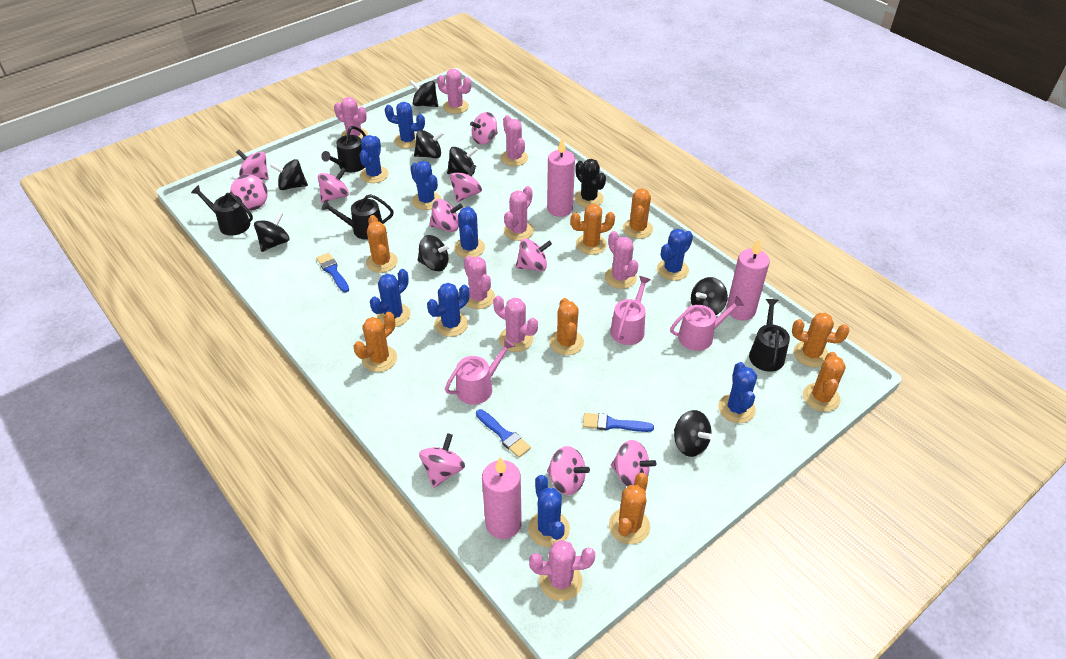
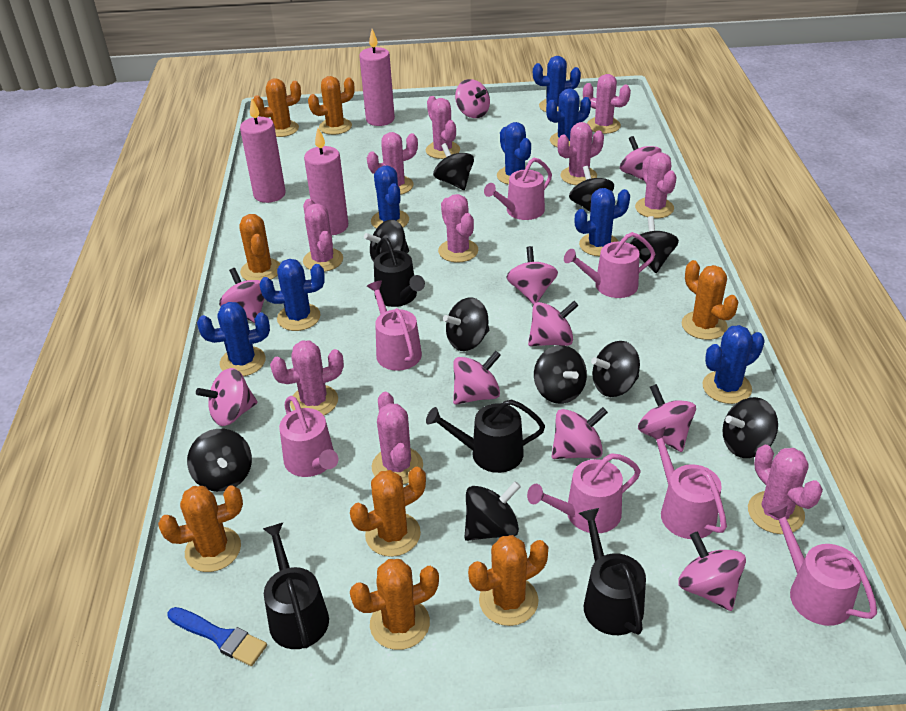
black cactus: 1 -> 0
black spinning top: 8 -> 10
blue brush: 3 -> 1
blue cactus: 9 -> 8
pink cactus: 8 -> 10
pink watering can: 3 -> 7

